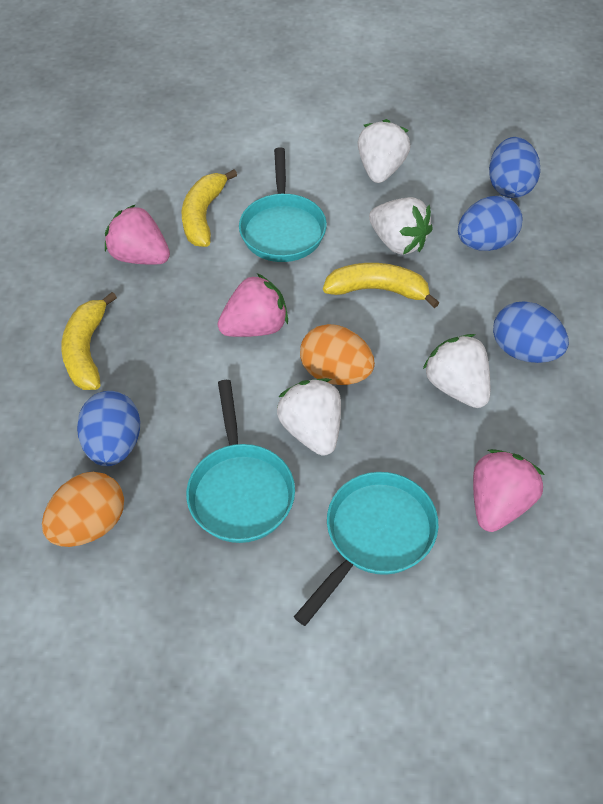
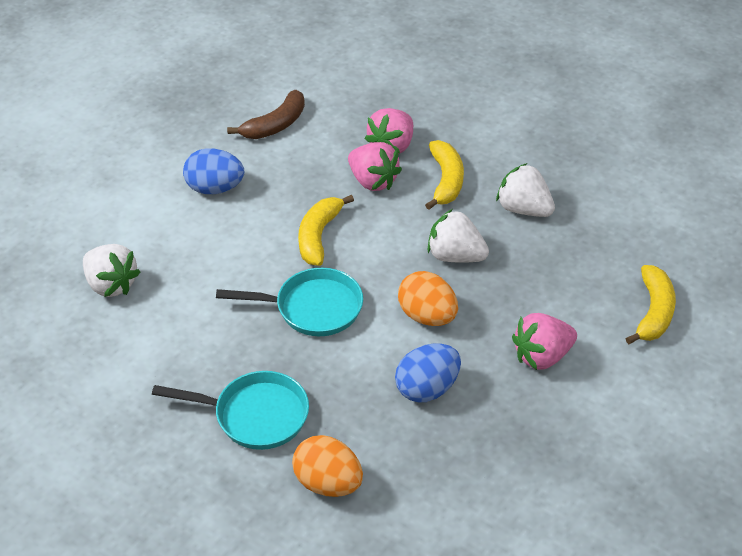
blue egg: 4 -> 2
brown banana: 0 -> 1
turquoise pan: 3 -> 2
white strawberry: 4 -> 3

